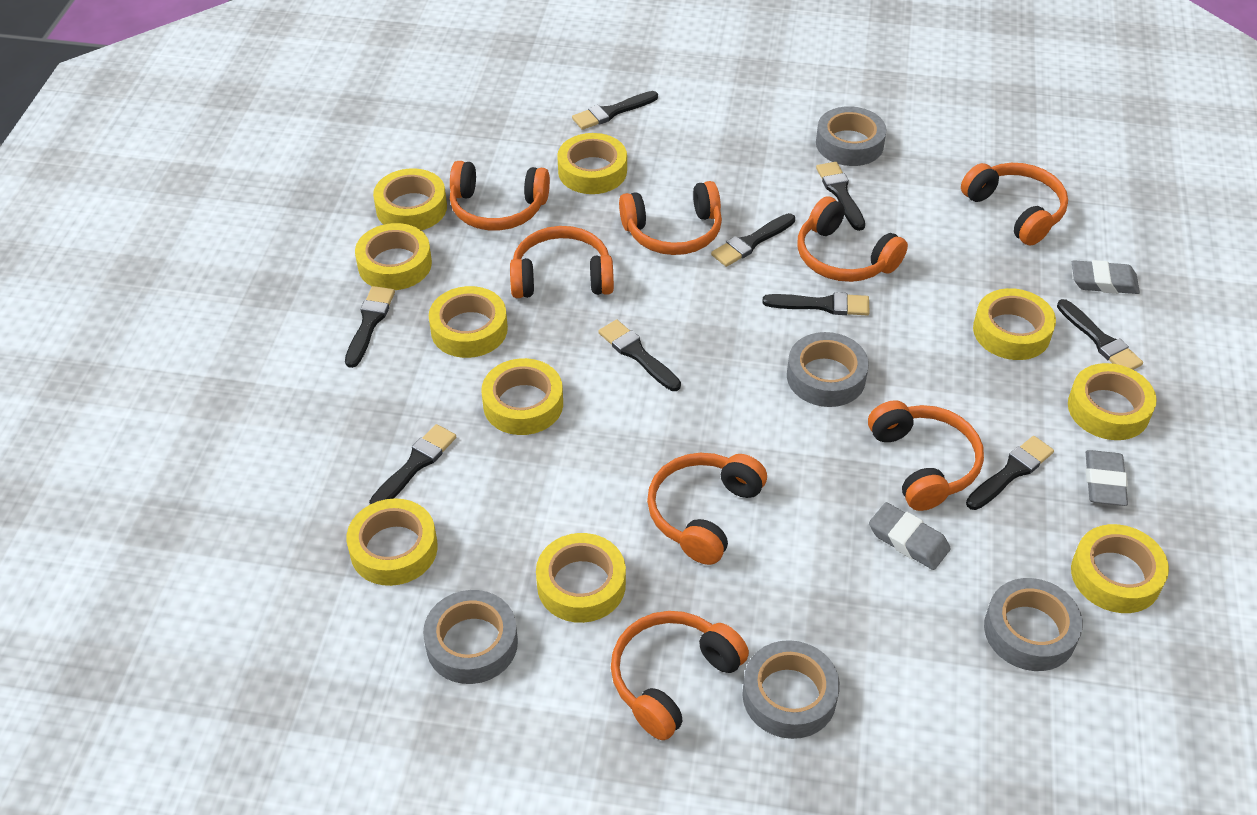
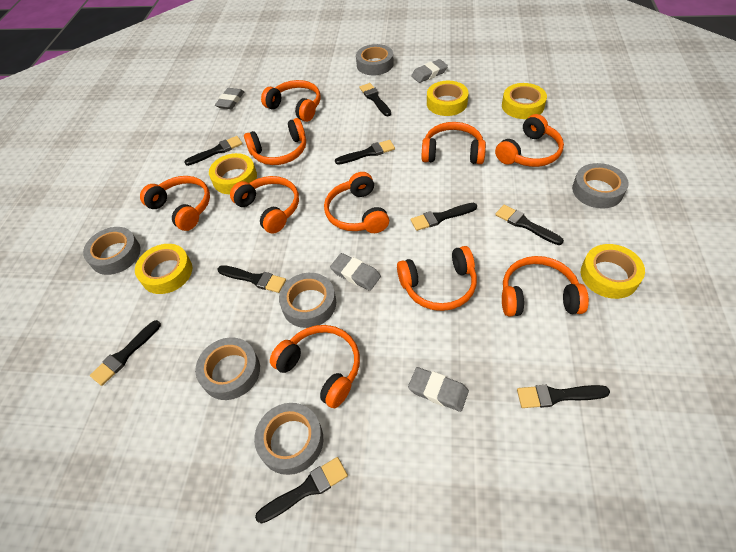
grey eraser: 3 -> 4
grey tape: 5 -> 6
orange headphones: 8 -> 10
yellow tape: 10 -> 5

